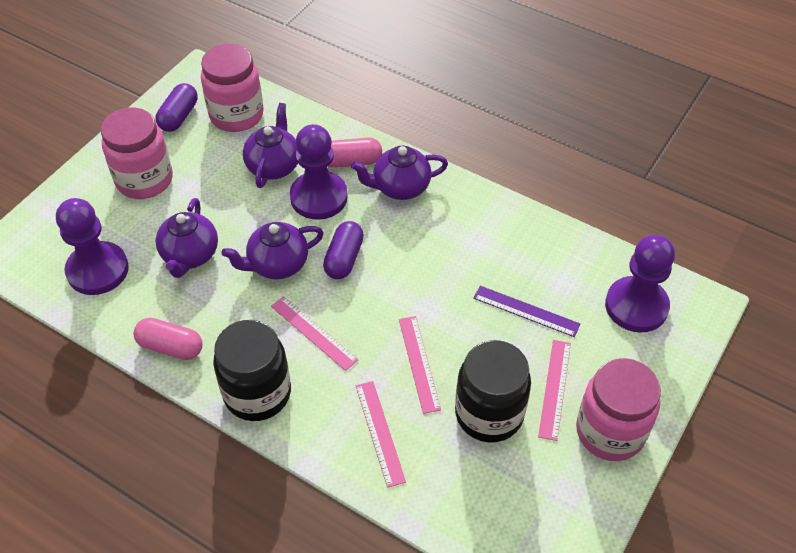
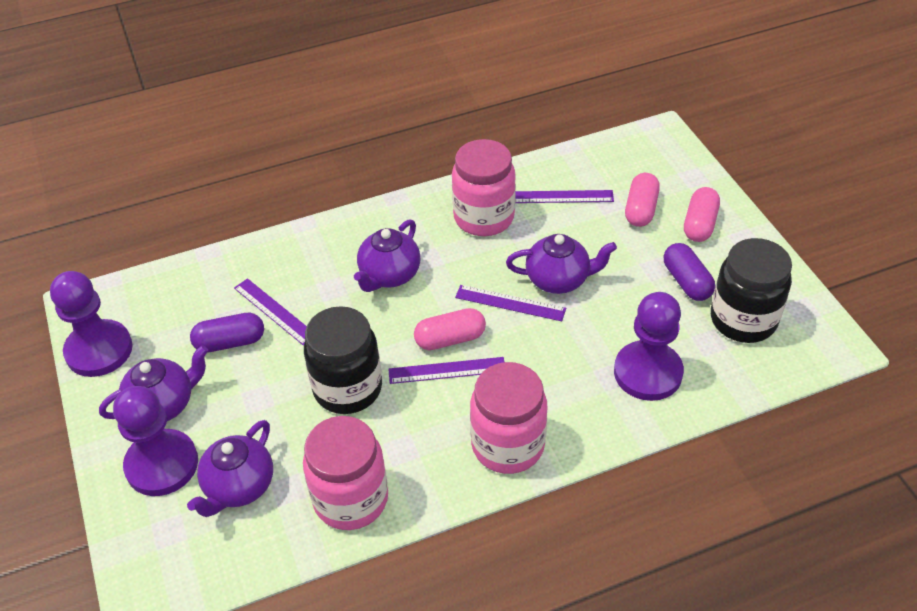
pink capsule: 2 -> 3
pink ruler: 4 -> 0
purple ruler: 1 -> 4

